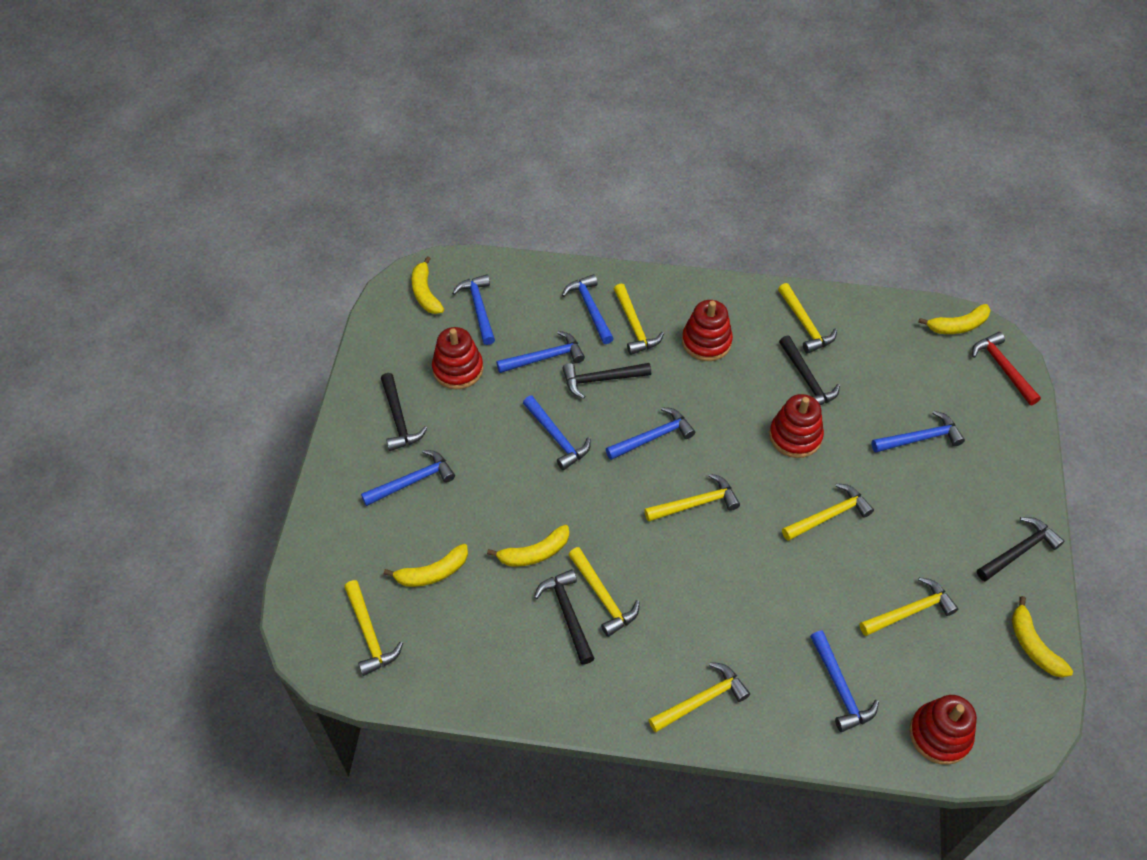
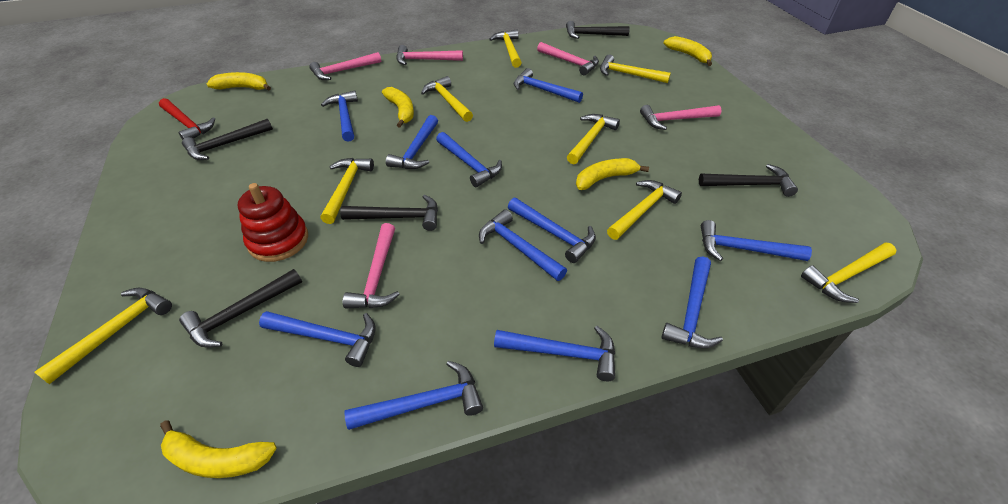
blue hammer: 8 -> 11
pink hammer: 0 -> 5
red stacking toy: 4 -> 1

